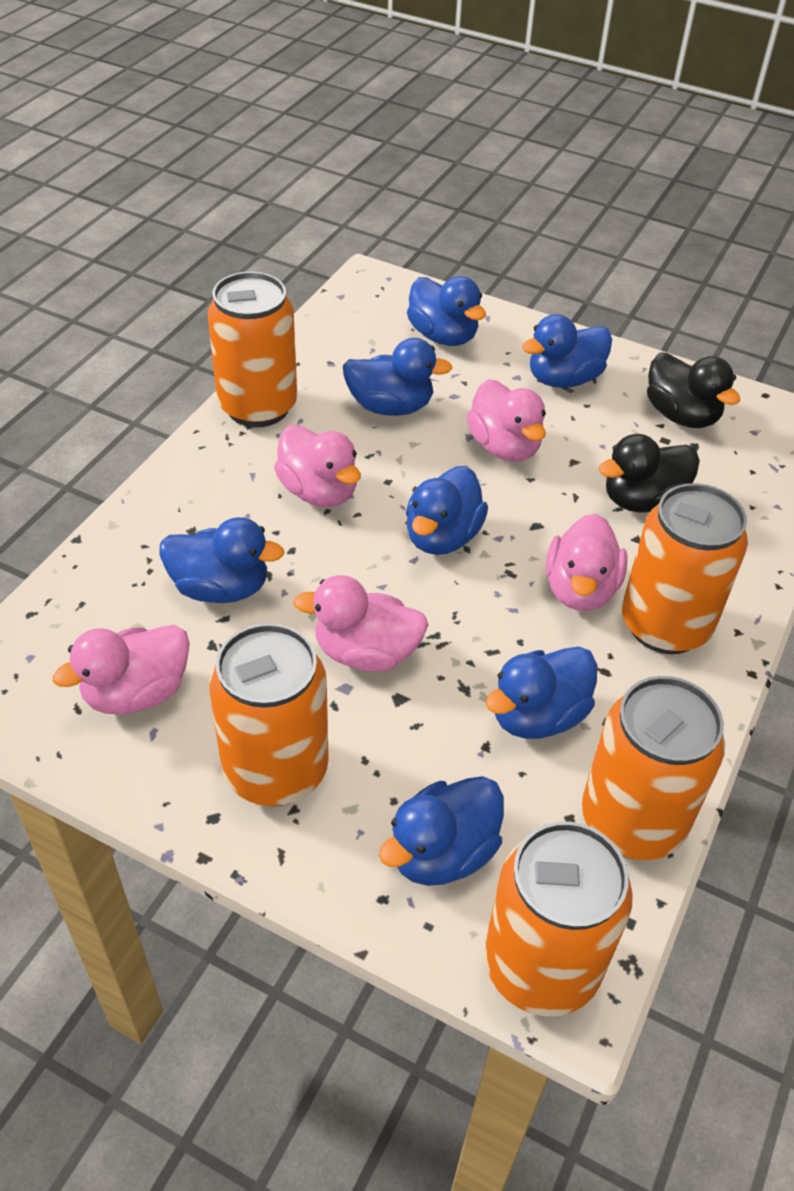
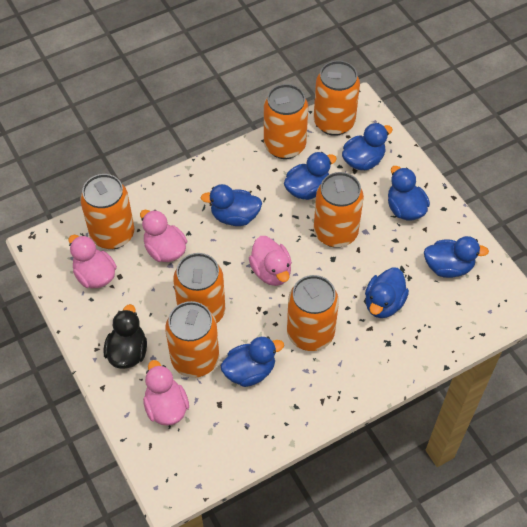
black duck: 2 -> 1
orange can: 5 -> 7
pink duck: 5 -> 4

